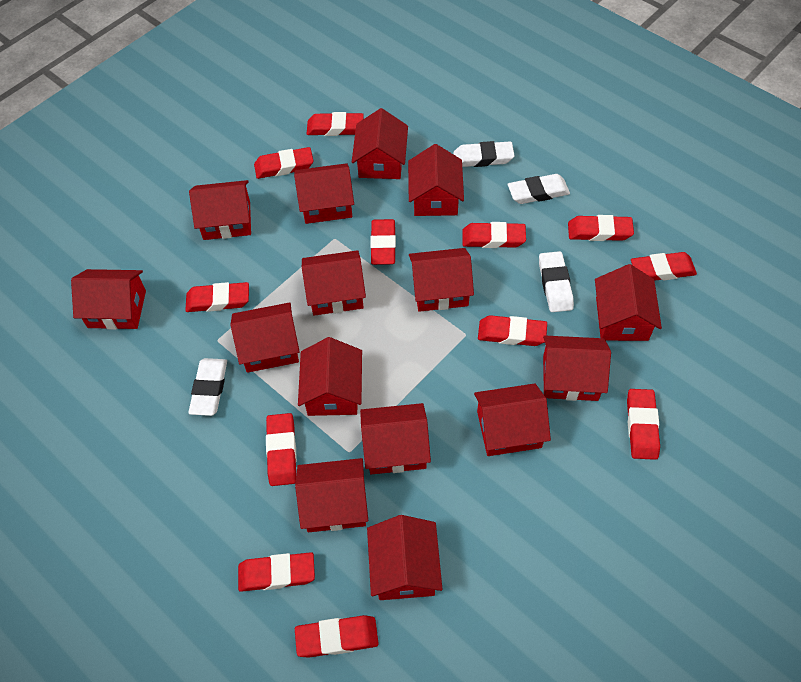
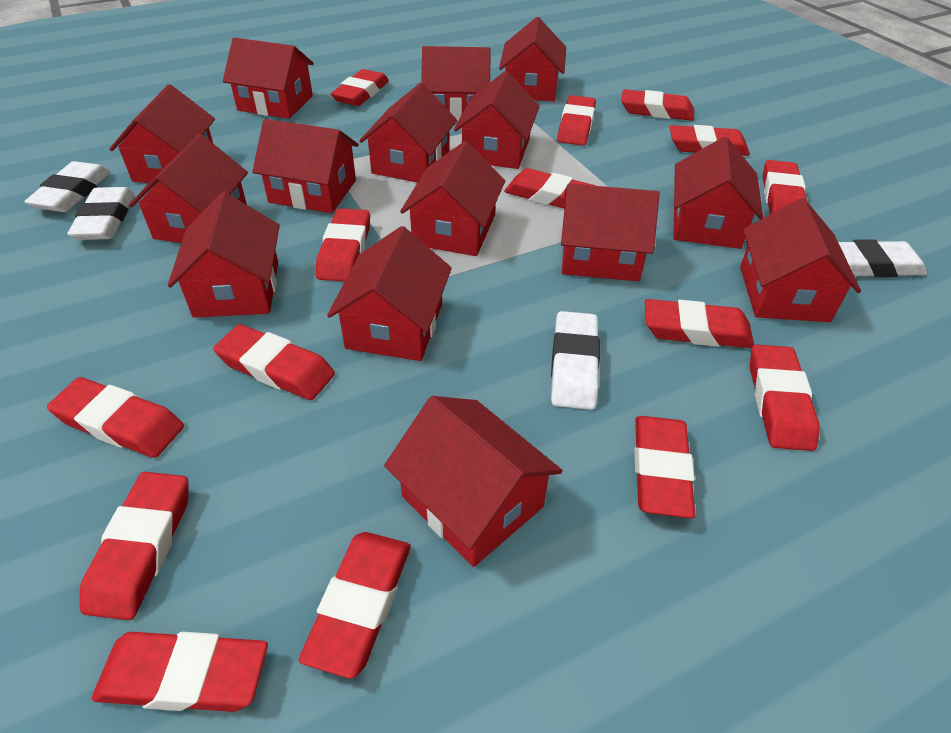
red eraser: 12 -> 15

